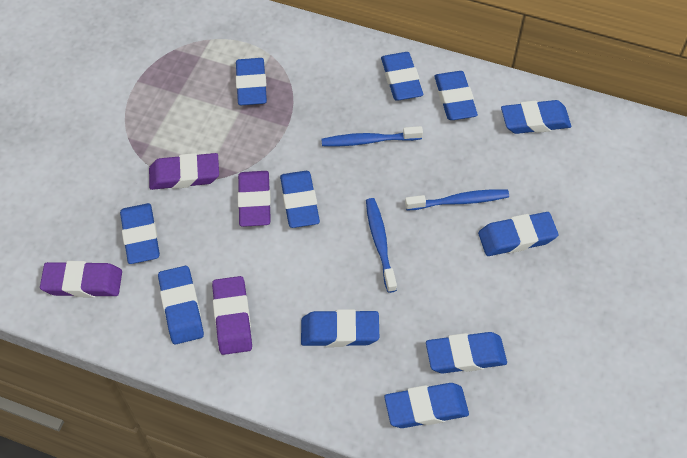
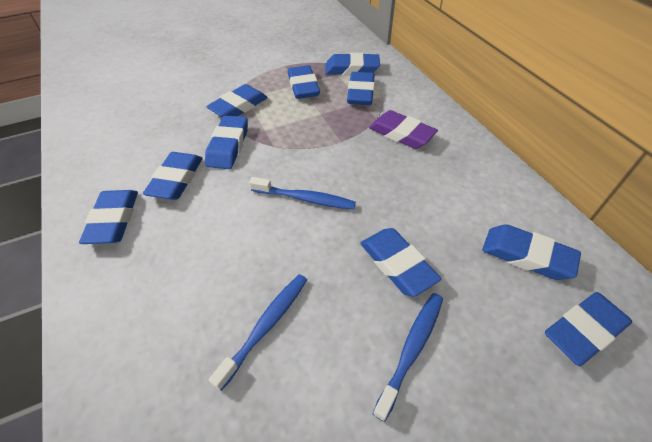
blue eraser: 11 -> 10
purple eraser: 4 -> 1

